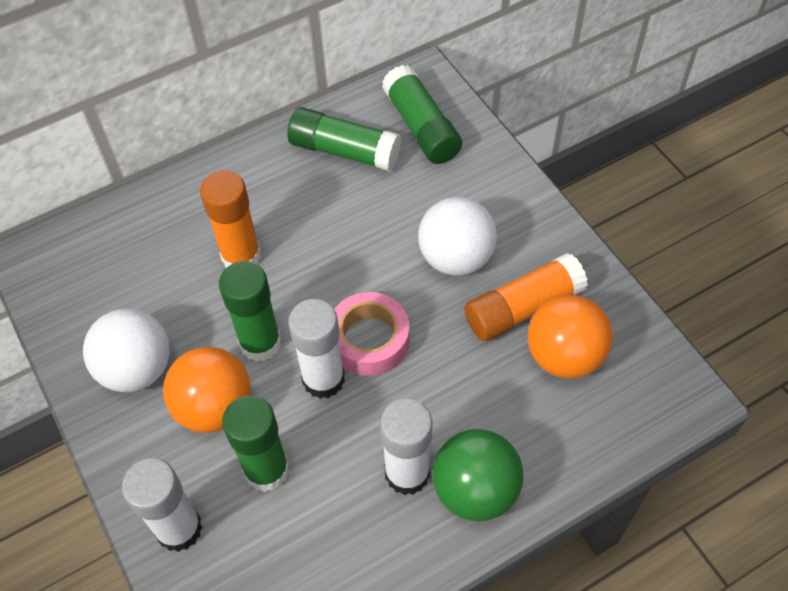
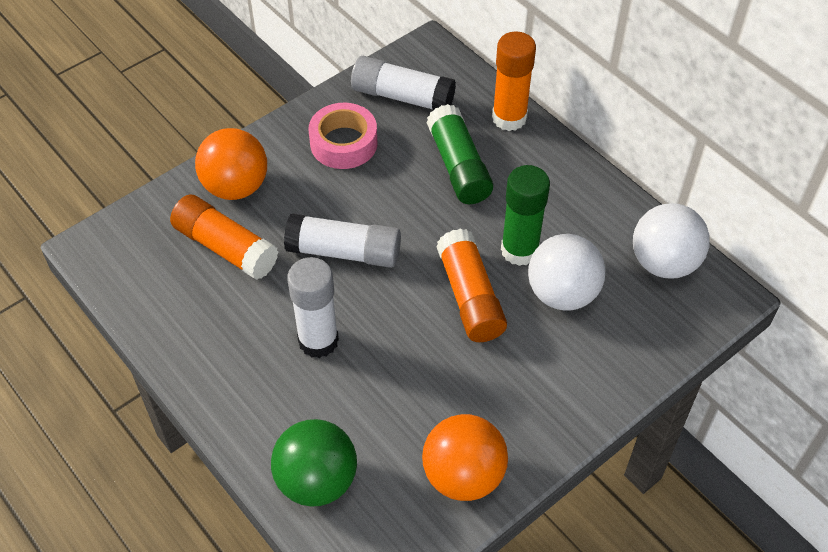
green glue stick: 4 -> 2
orange glue stick: 2 -> 3

